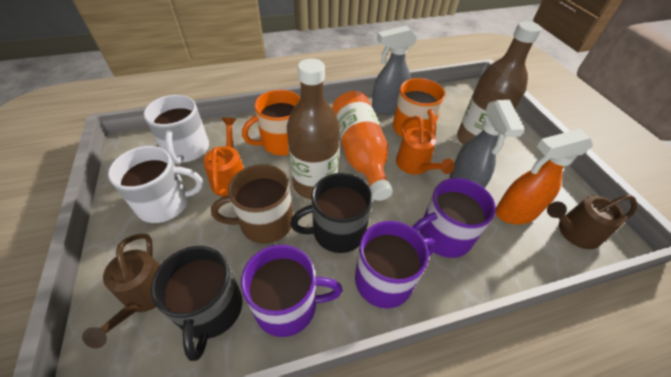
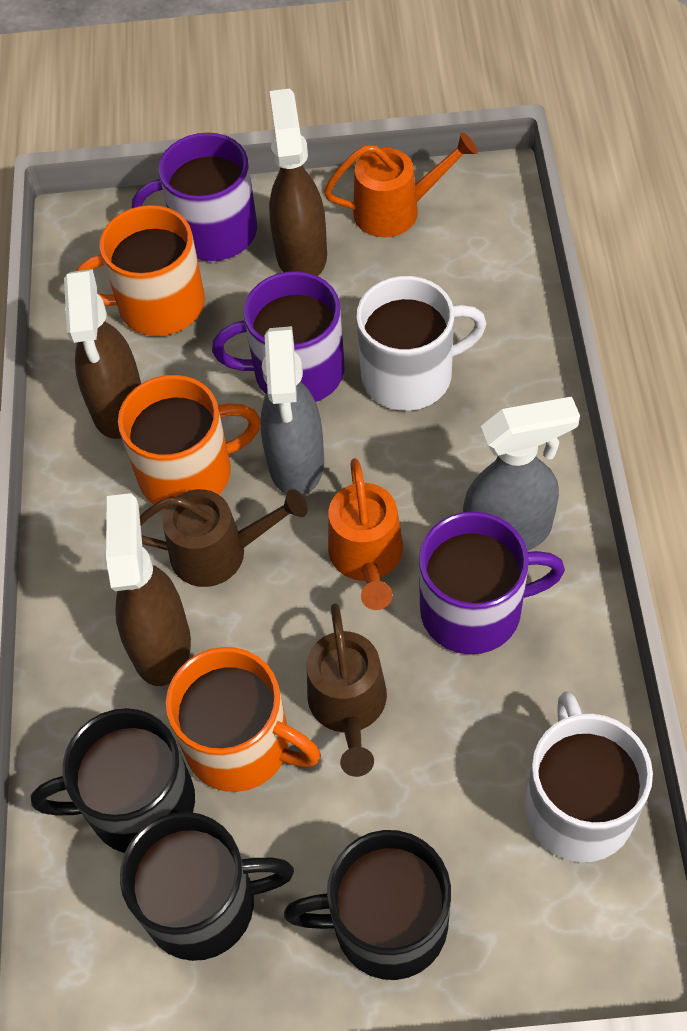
black mug: 2 -> 3
brown bottle: 2 -> 0
brown mug: 1 -> 0
brown spray bottle: 0 -> 3
orange bottle: 1 -> 0
orange mug: 2 -> 3
orange spray bottle: 1 -> 0

